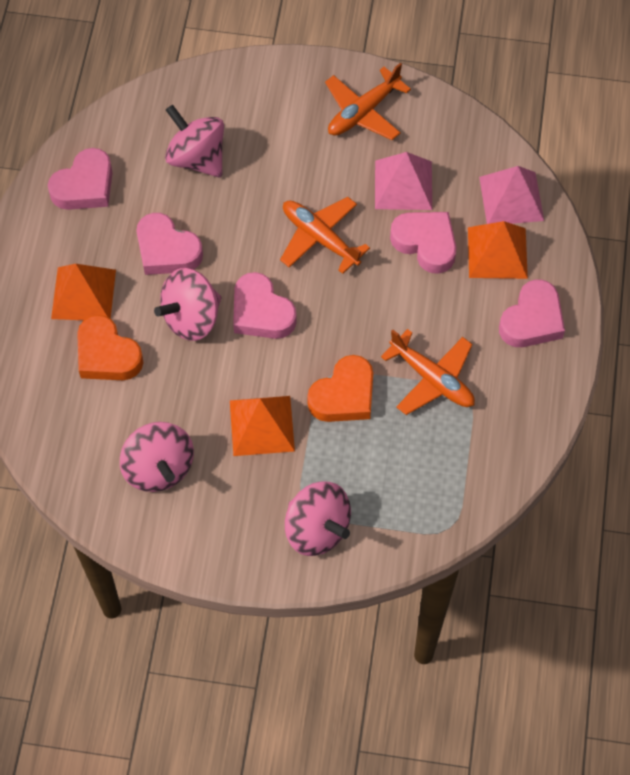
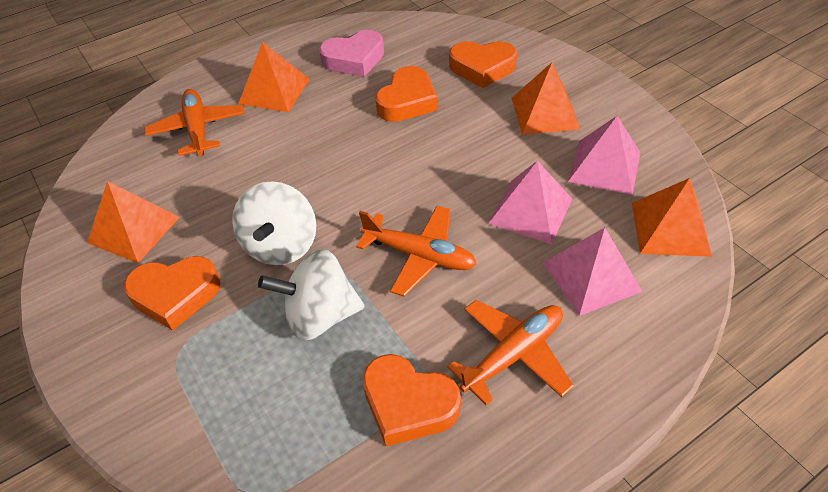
orange heart: 2 -> 4
orange pyramid: 3 -> 4
pink heart: 5 -> 1
pink pyramid: 2 -> 3
pink spinning top: 4 -> 0
white spinning top: 0 -> 2

